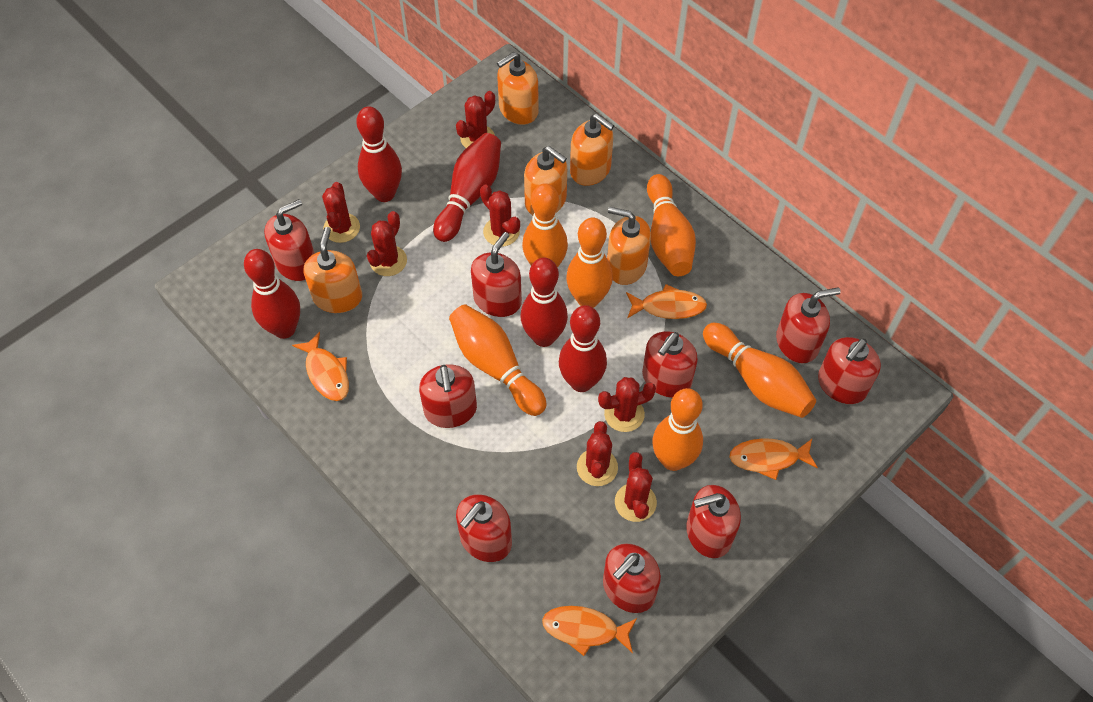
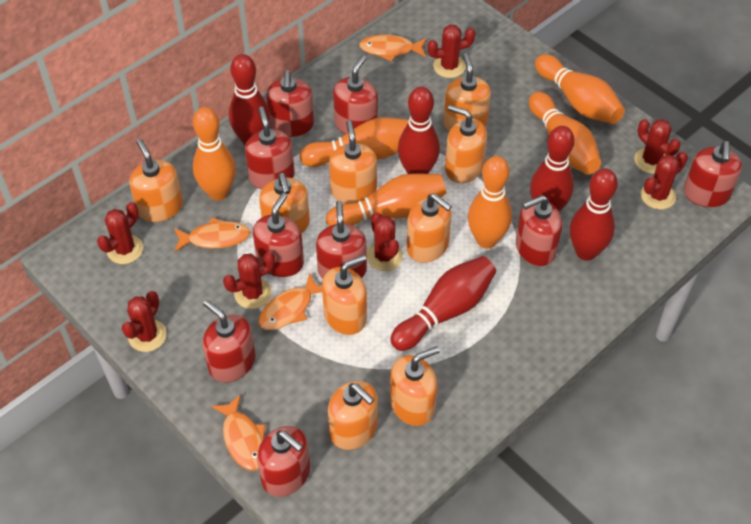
orange soap dispenser: 5 -> 9

